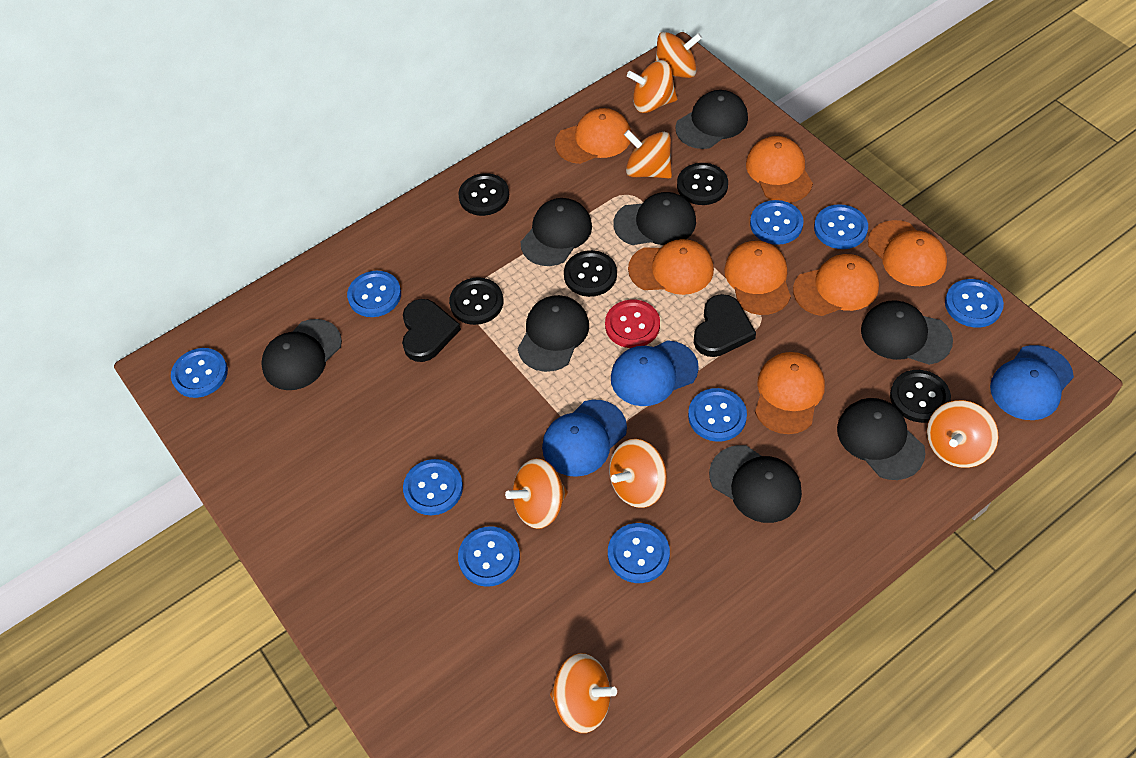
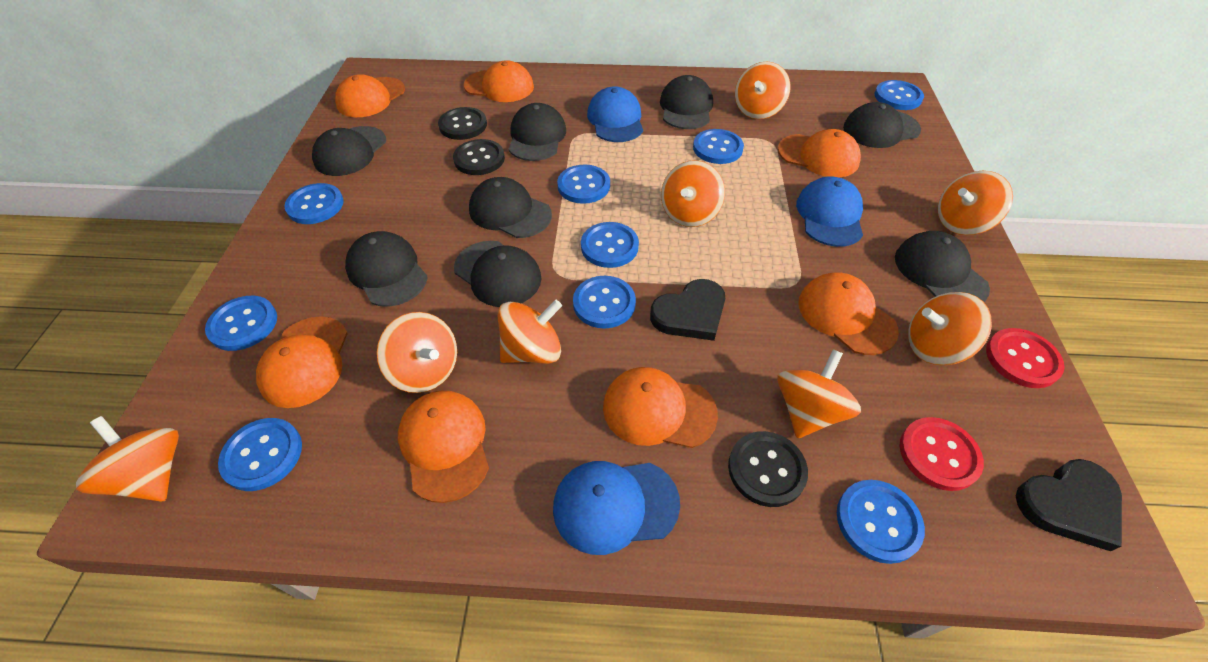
black button: 5 -> 3
orange spinning top: 7 -> 8
red button: 1 -> 2

